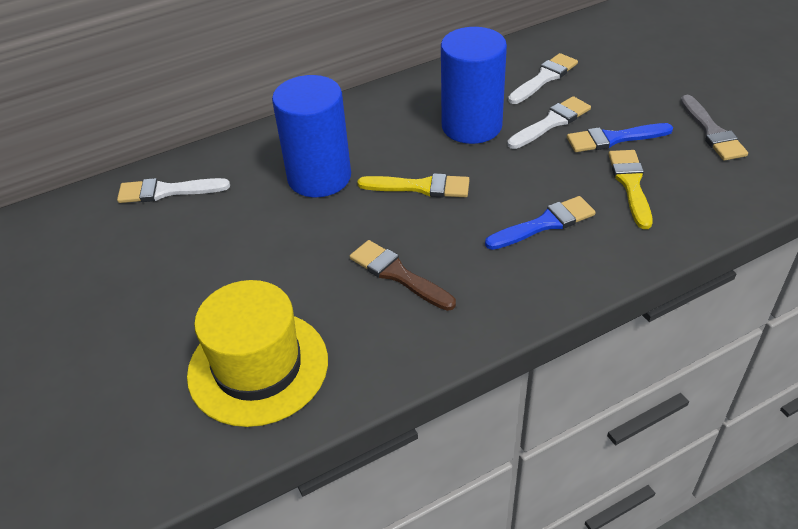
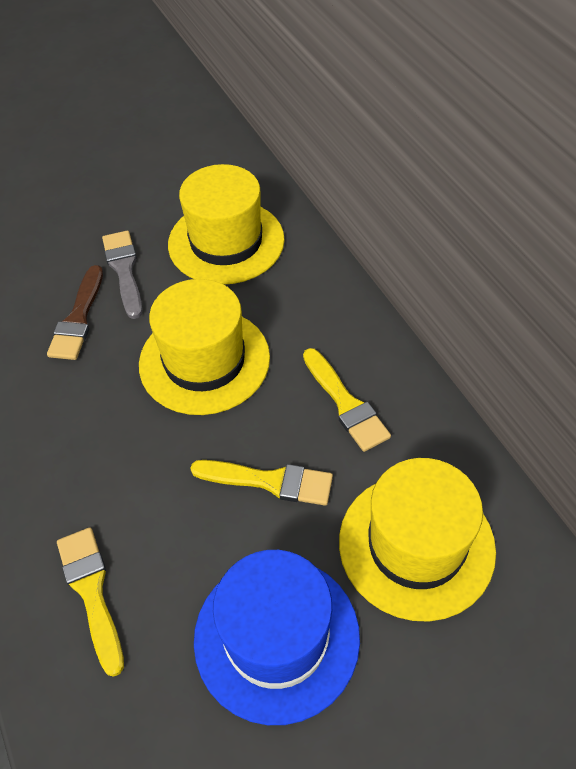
blue brush: 2 -> 0
blue cylinder: 2 -> 0
blue hat: 0 -> 1
white brush: 3 -> 0
yellow brush: 2 -> 3
yellow hat: 1 -> 3

